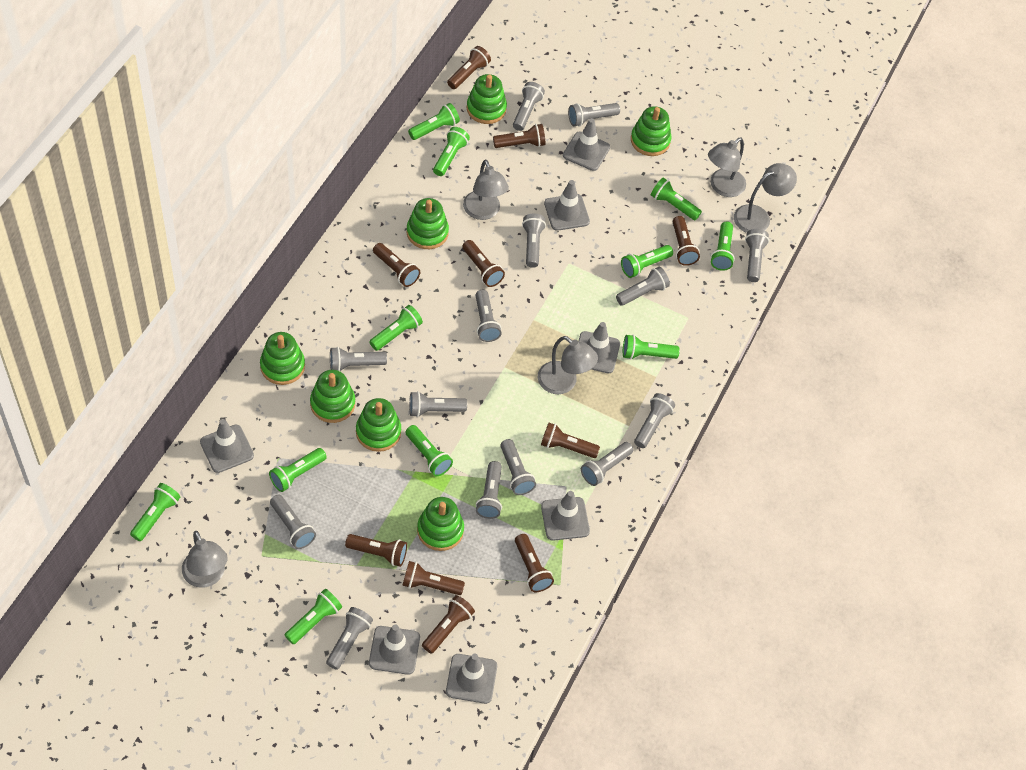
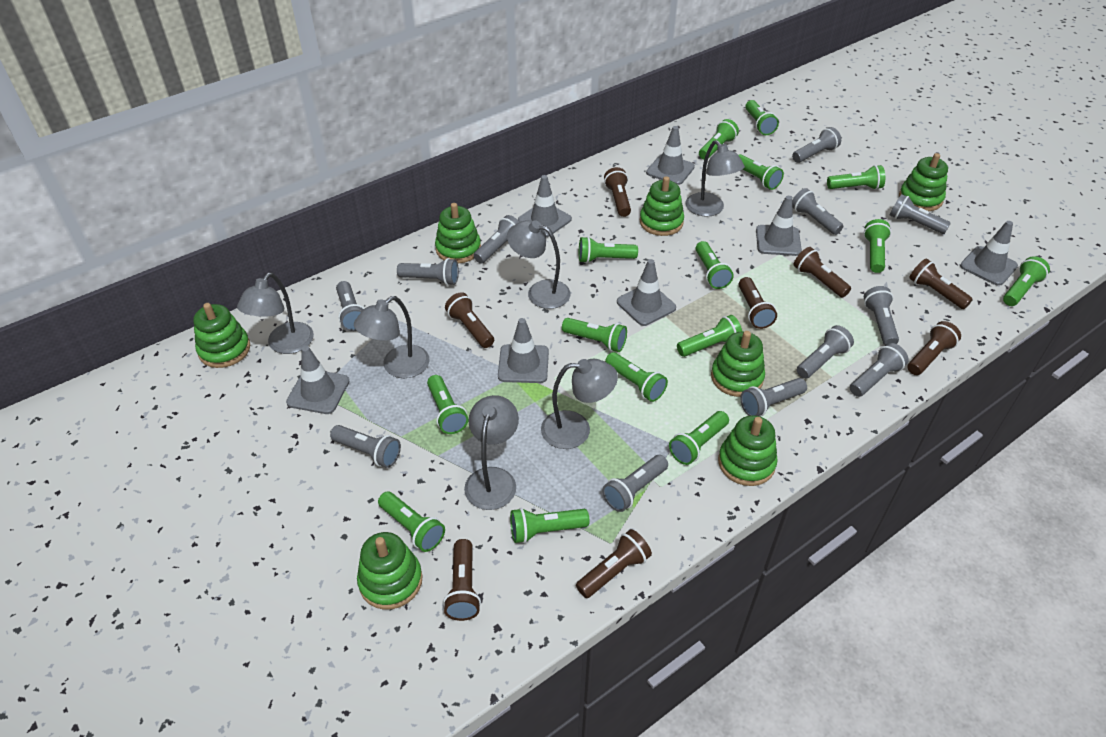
brown flashlight: 10 -> 8
green flashlight: 11 -> 15
grey flashlight: 14 -> 12
grey lamp: 5 -> 6

